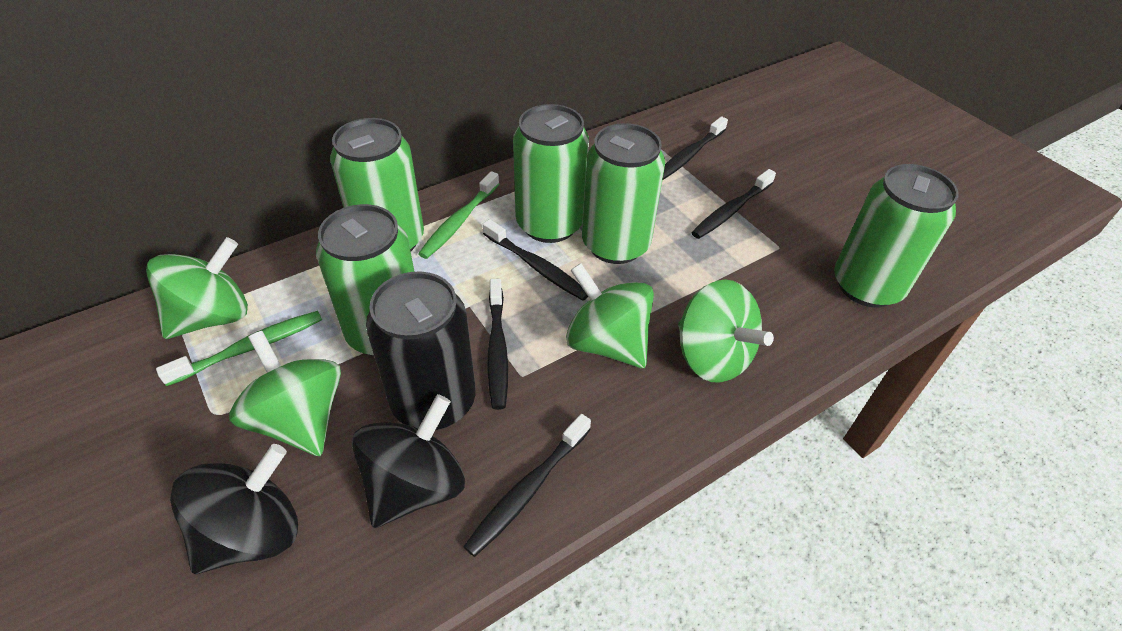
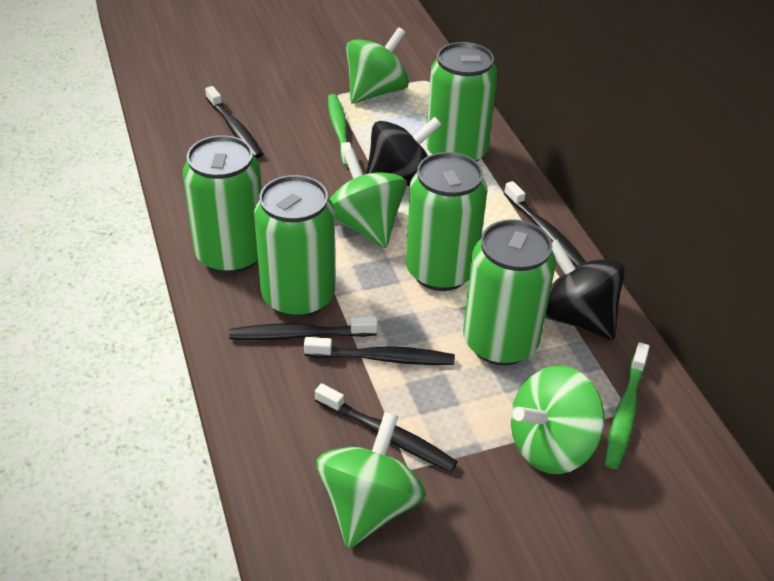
black can: 1 -> 0

